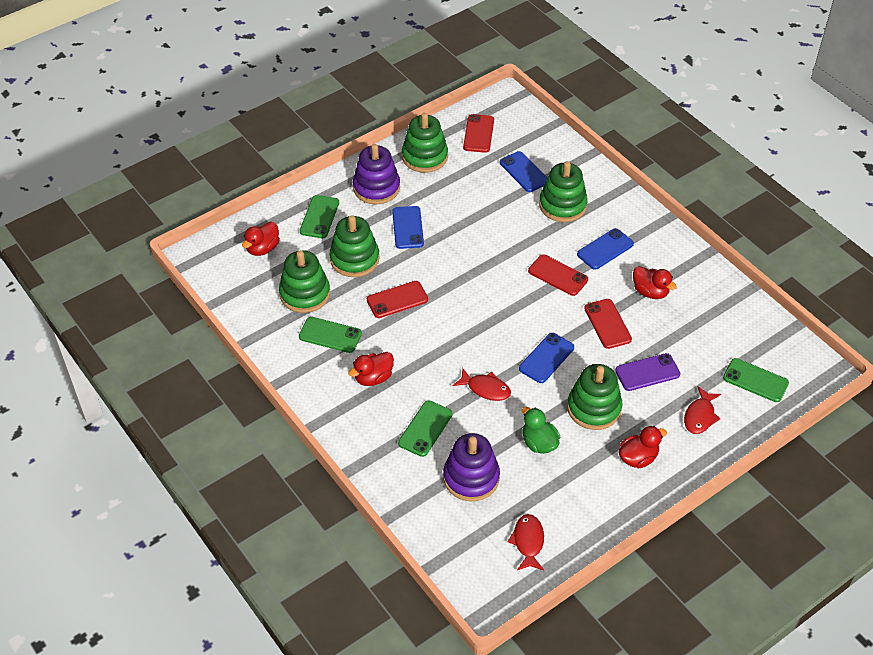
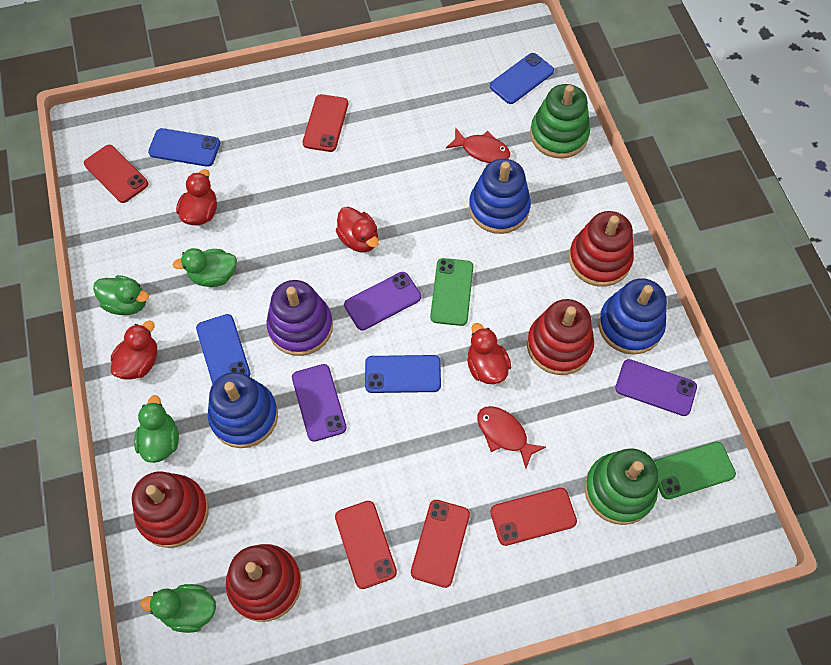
blue stacking toy: 0 -> 3
green duck: 1 -> 4
green phone: 4 -> 2
green stacking toy: 5 -> 2
purple phone: 1 -> 3
purple stacking toy: 2 -> 1
red fish: 3 -> 2
red phone: 4 -> 5
red stacking toy: 0 -> 4

